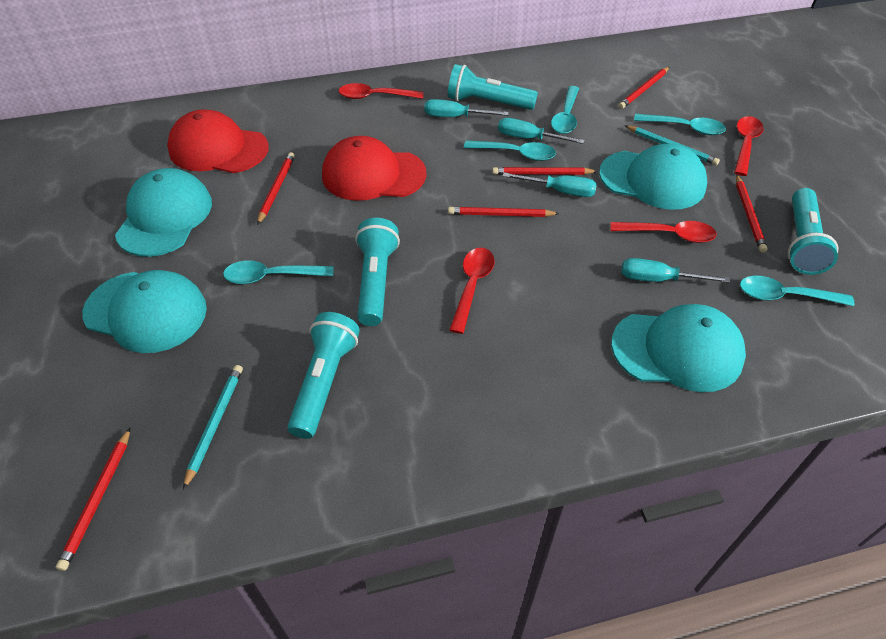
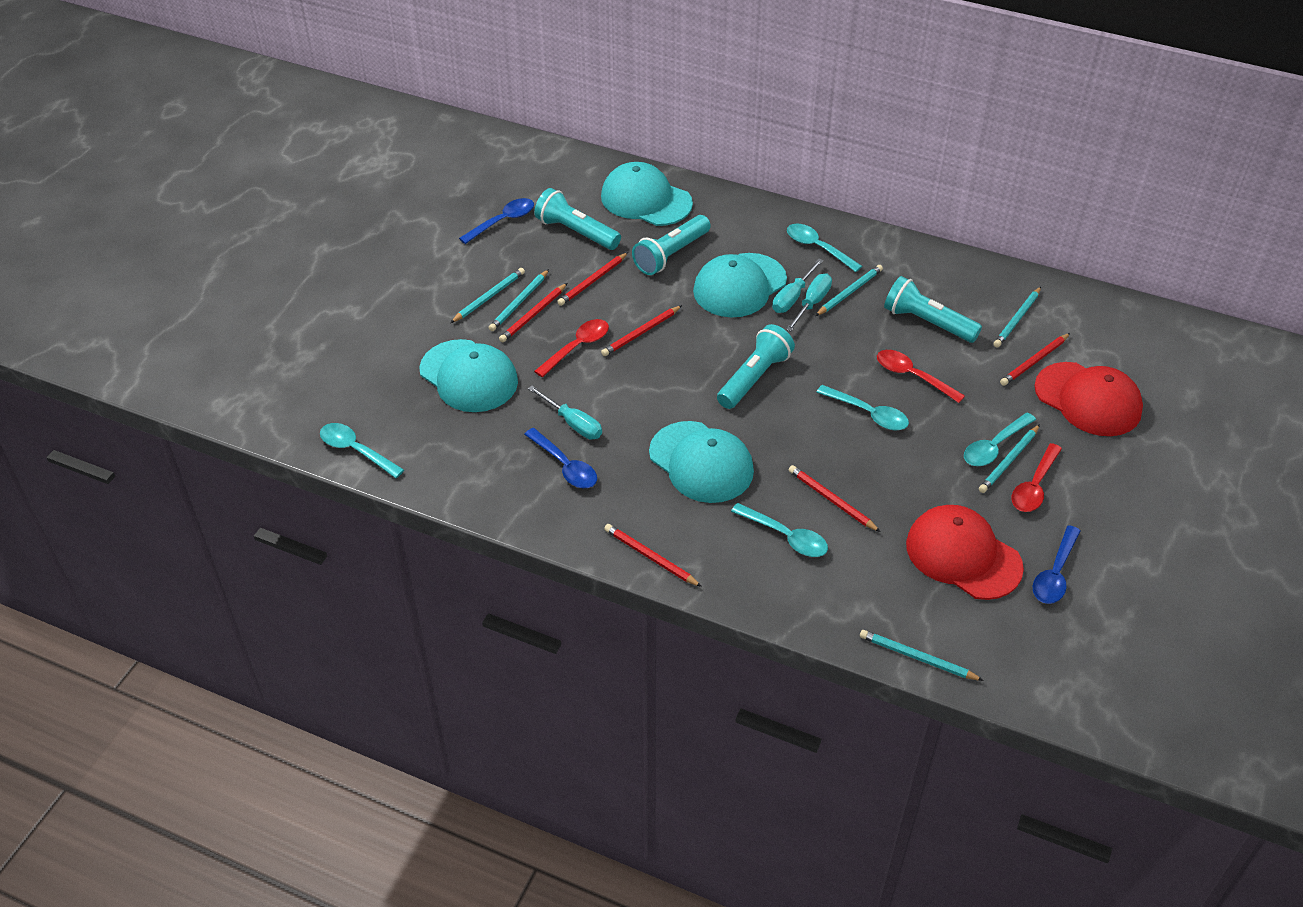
blue spoon: 0 -> 3
red spoon: 4 -> 3
turquoise pencil: 2 -> 6
turquoise screwdriver: 4 -> 3

